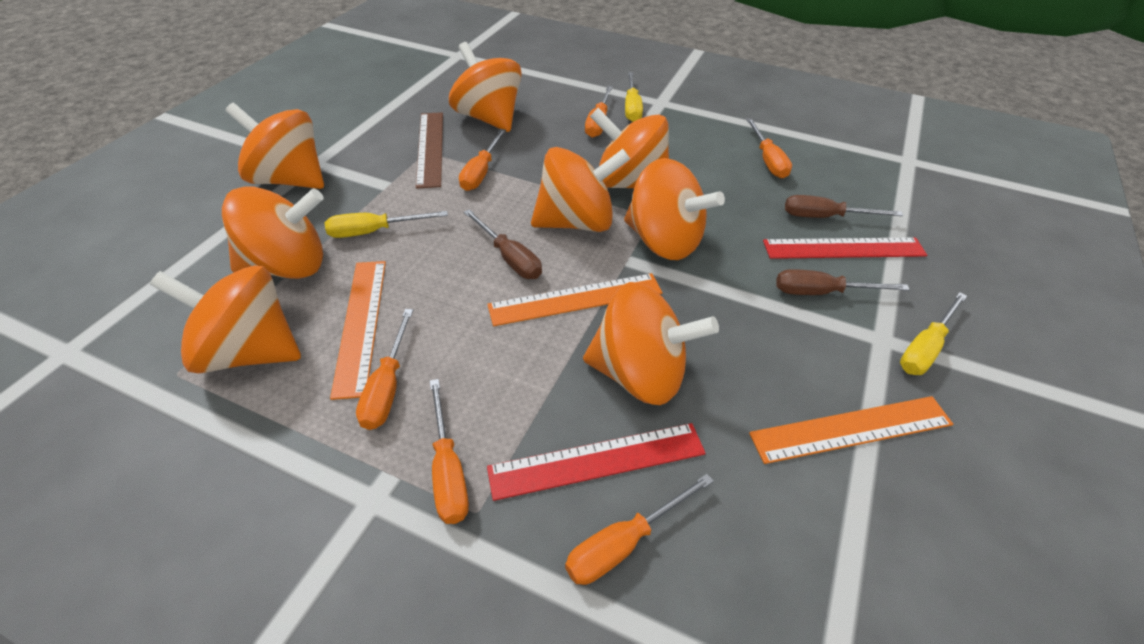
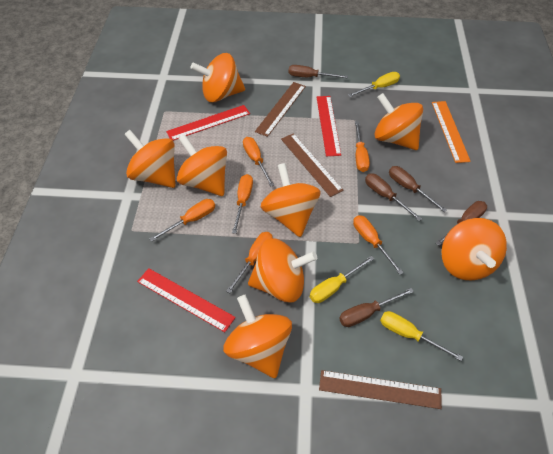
brown ruler: 1 -> 3
brown screwdriver: 3 -> 5
orange ruler: 3 -> 1
red ruler: 2 -> 3

